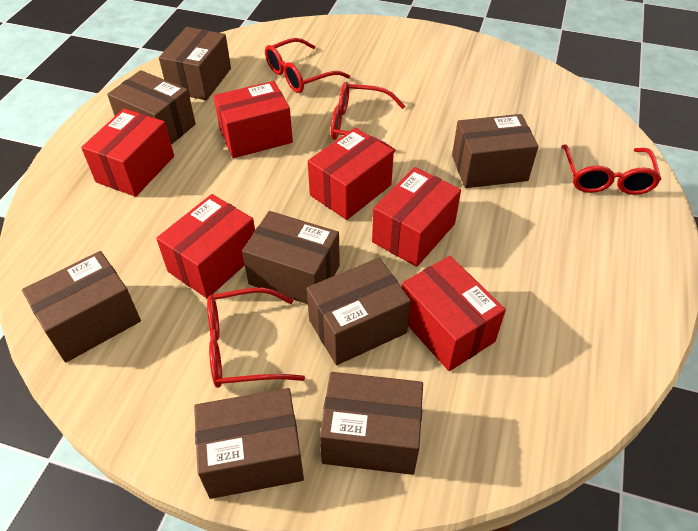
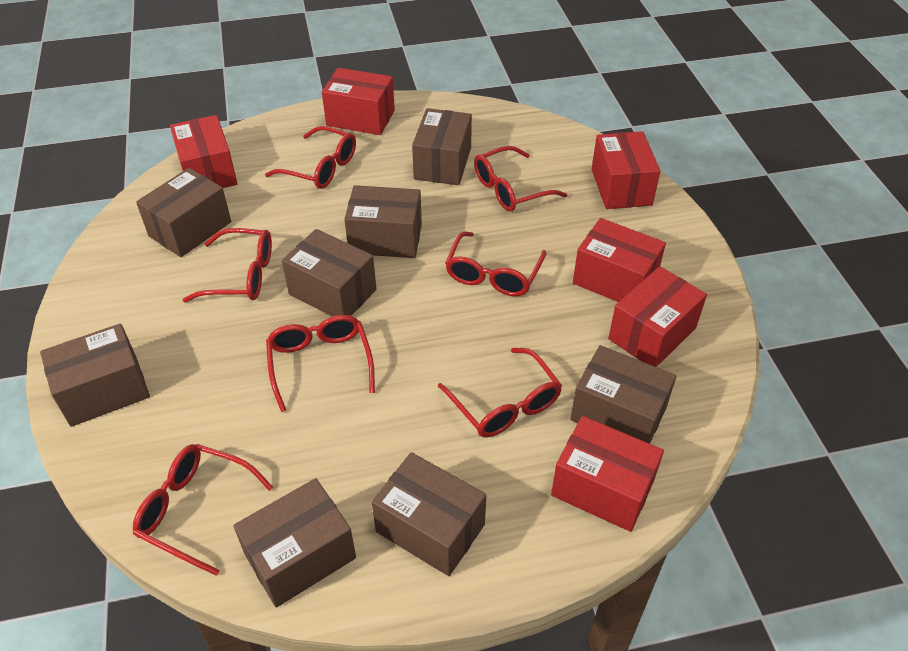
red glasses: 4 -> 7

